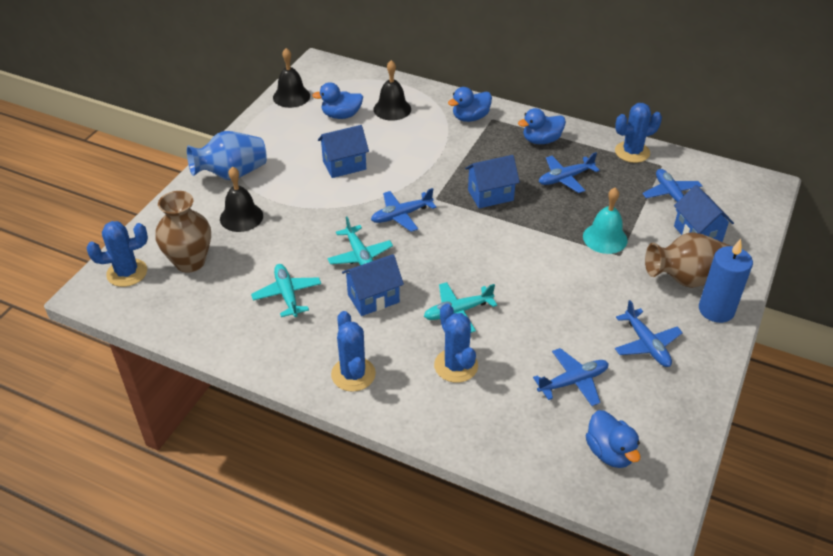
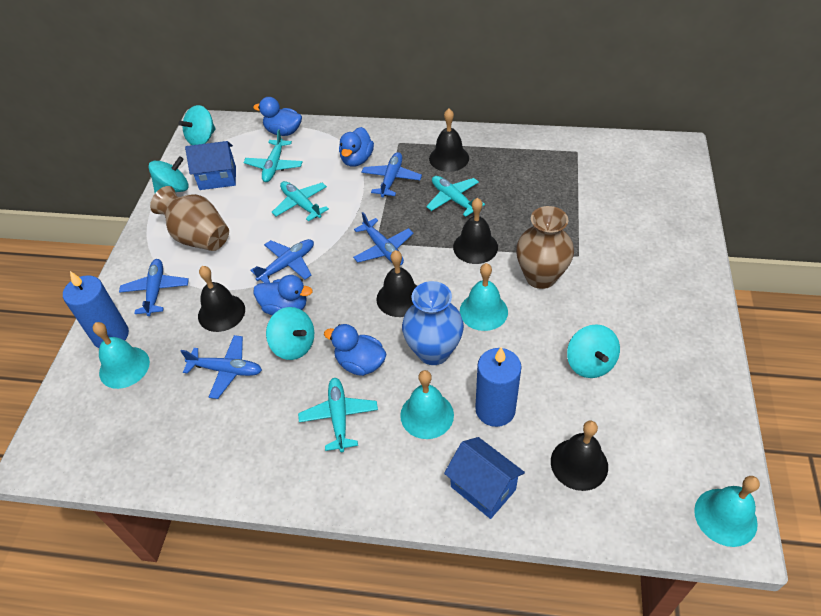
black bell: 3 -> 5
blue cactus: 4 -> 0
blue candle: 1 -> 2
blue house: 4 -> 2
turquoise bell: 1 -> 4
turquoise plane: 3 -> 4
turquoise spinning top: 0 -> 4

